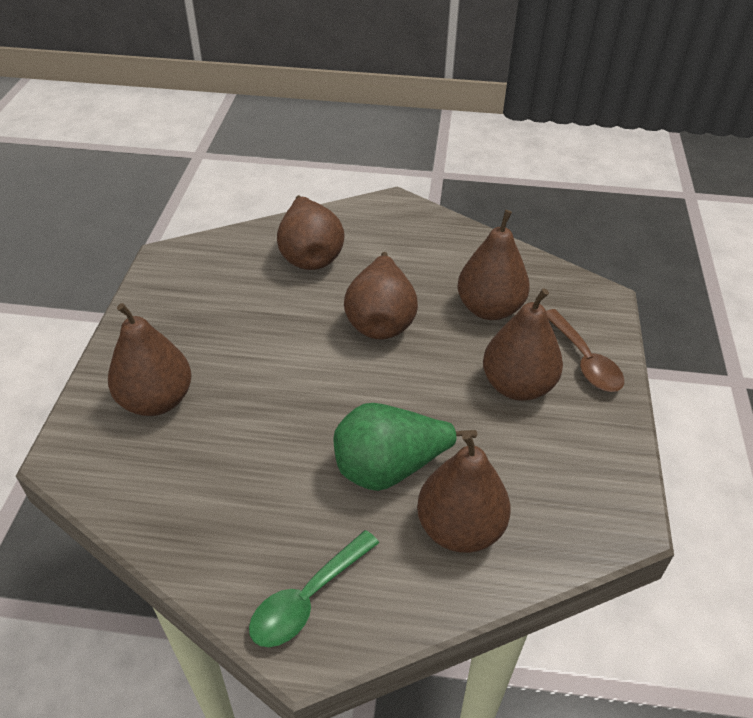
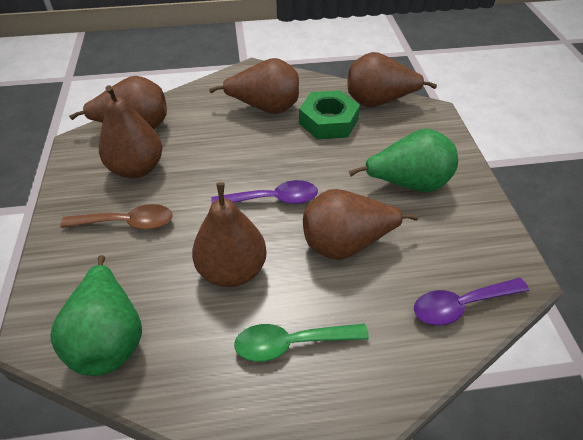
green nut: 0 -> 1
green pear: 1 -> 2
purple spoon: 0 -> 2

